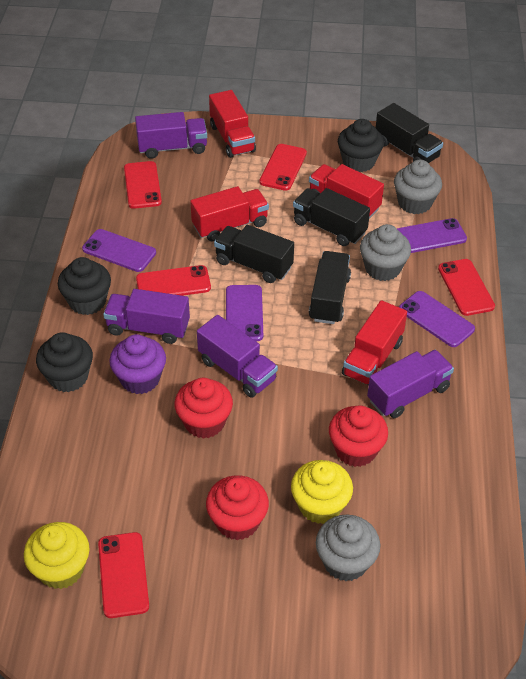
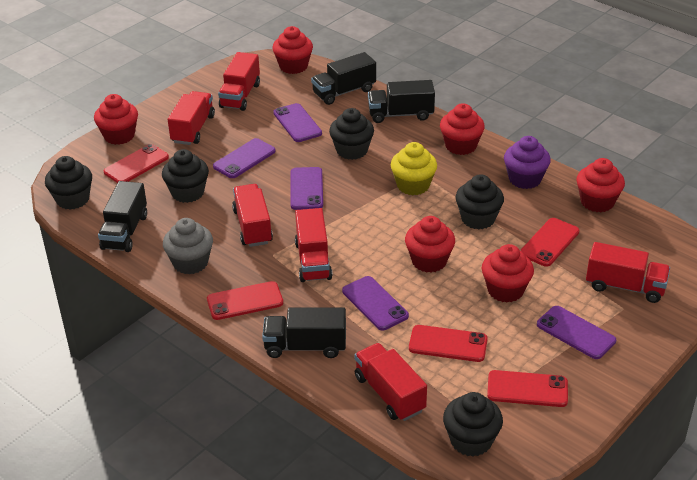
black cupcake: 3 -> 5
grey cupcake: 3 -> 1
purple phone: 4 -> 5
purple truck: 4 -> 0
red cupcake: 3 -> 6
red truck: 4 -> 6
yellow cupcake: 2 -> 1

